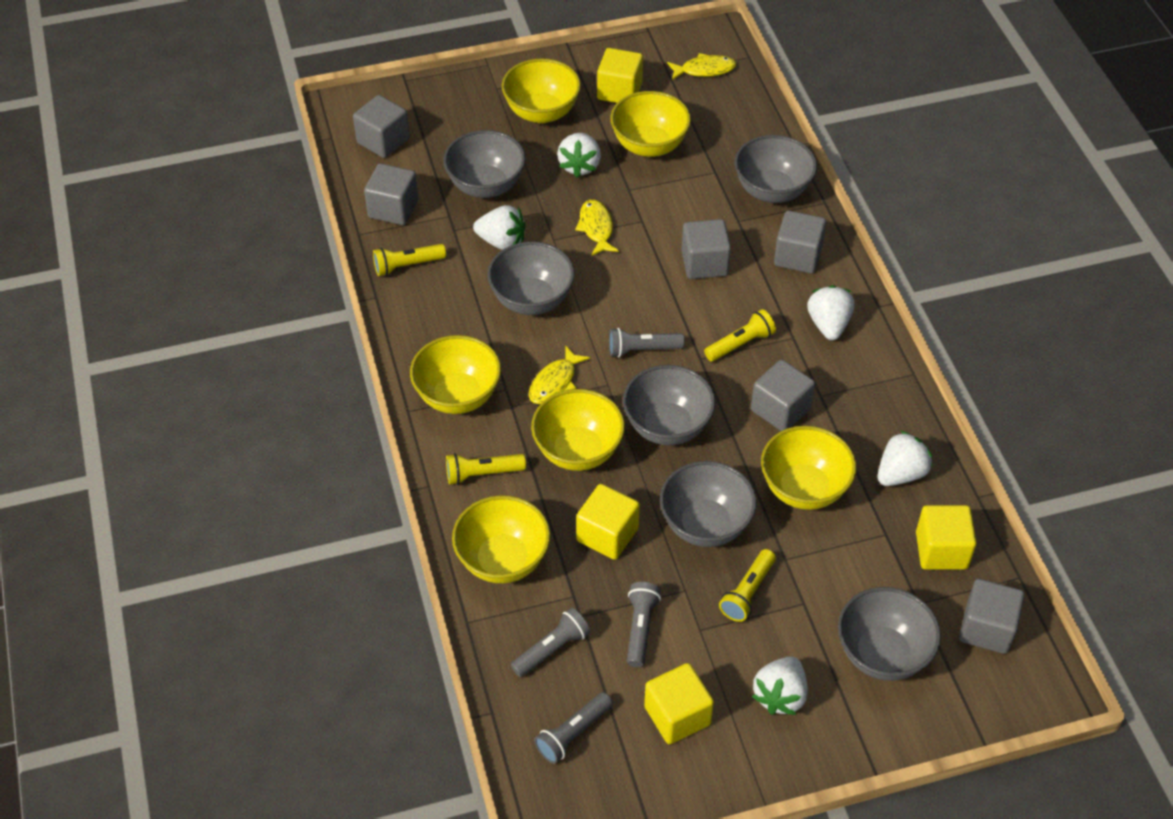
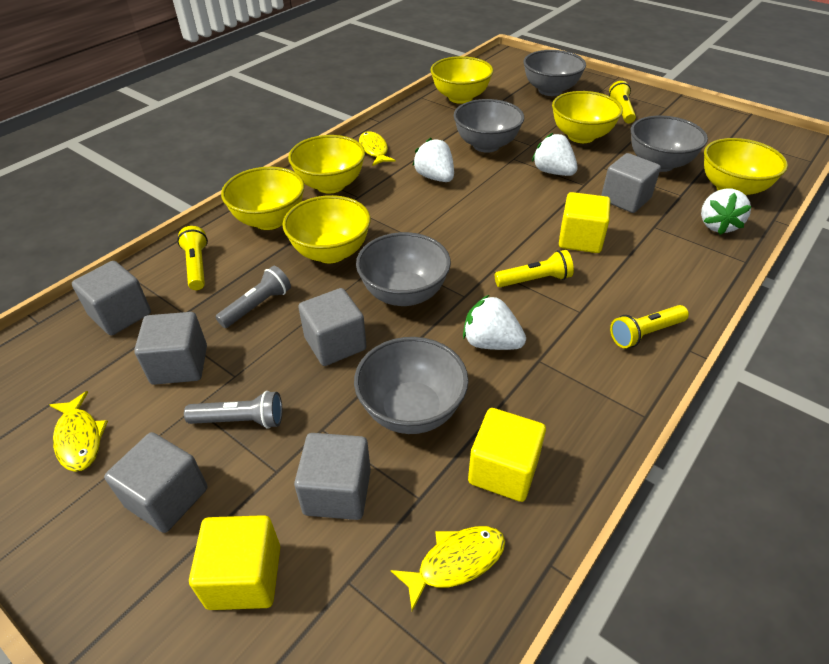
grey bowl: 6 -> 5
grey flashlight: 4 -> 2
white strawberry: 5 -> 4
yellow cube: 4 -> 3

